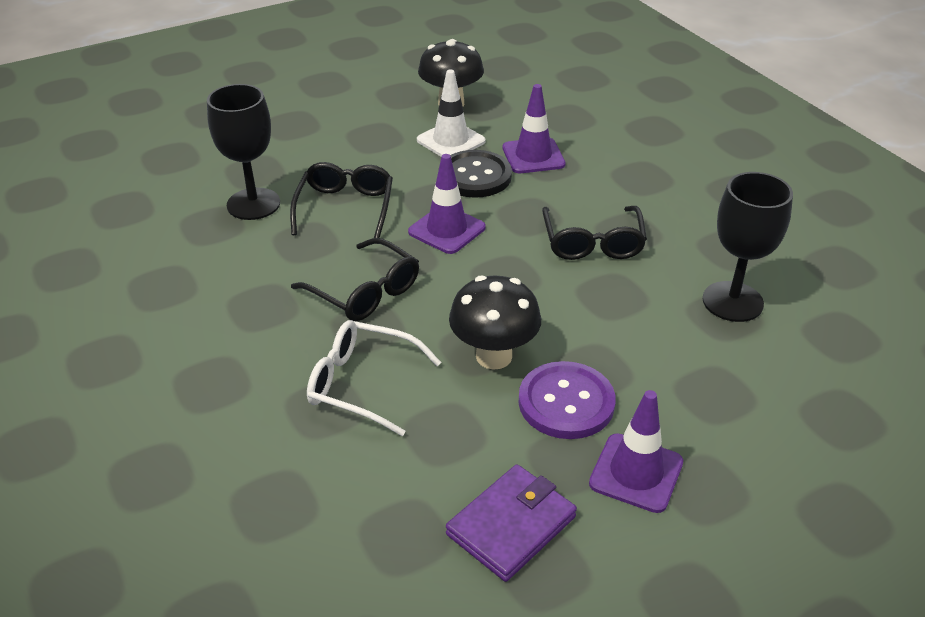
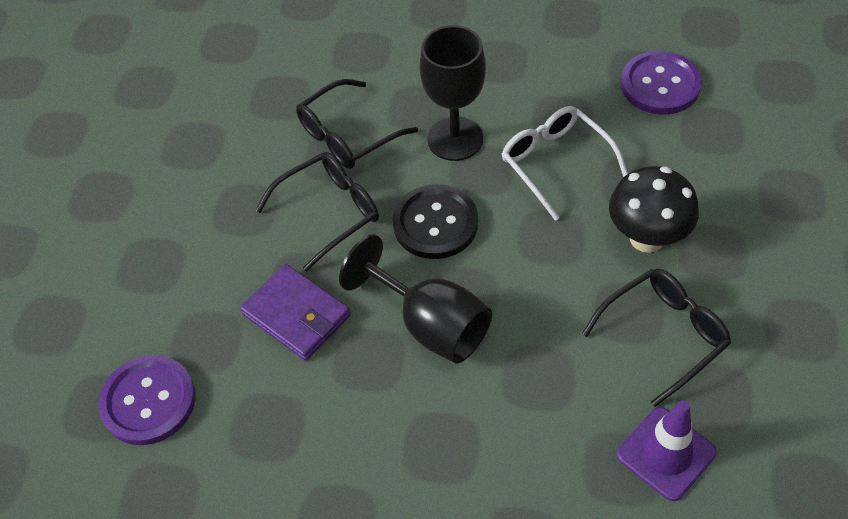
black mushroom: 2 -> 1
purple button: 1 -> 2
purple traffic cone: 3 -> 1
white traffic cone: 1 -> 0

